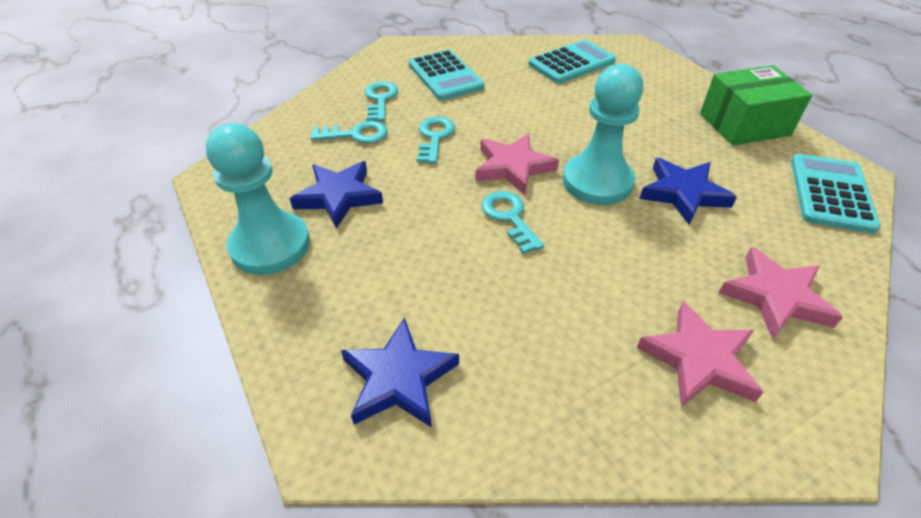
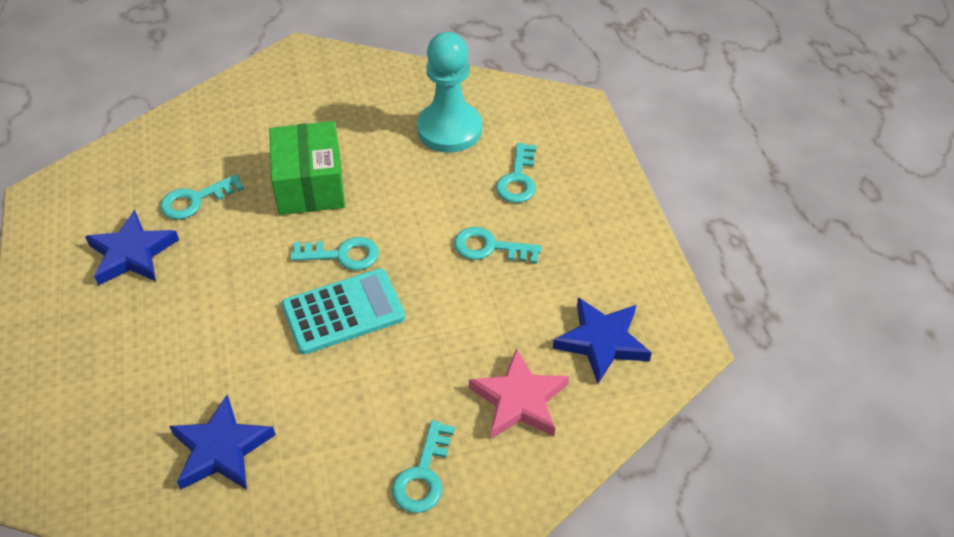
pink star: 3 -> 1
turquoise calculator: 3 -> 1
turquoise key: 4 -> 5
turquoise pawn: 2 -> 1

